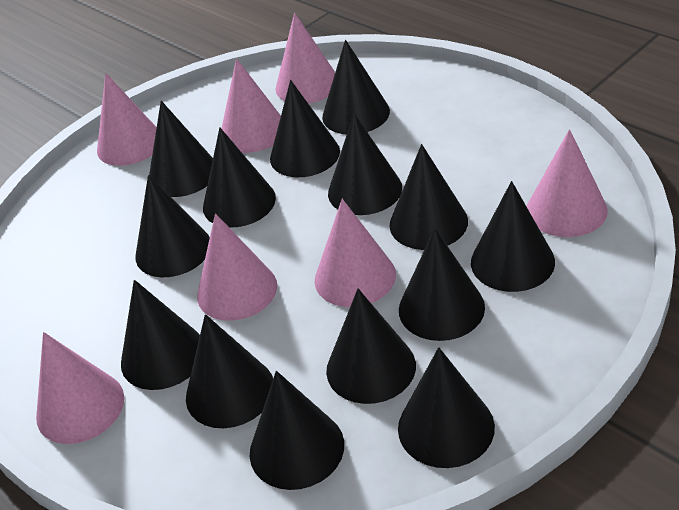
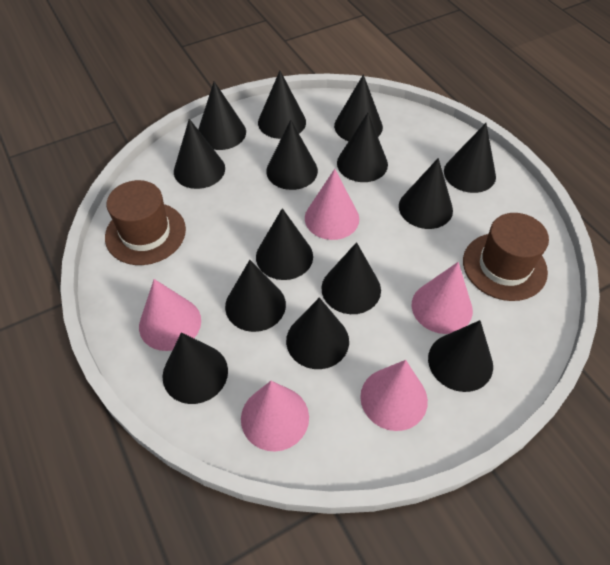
brown hat: 0 -> 2
pink cone: 7 -> 5

